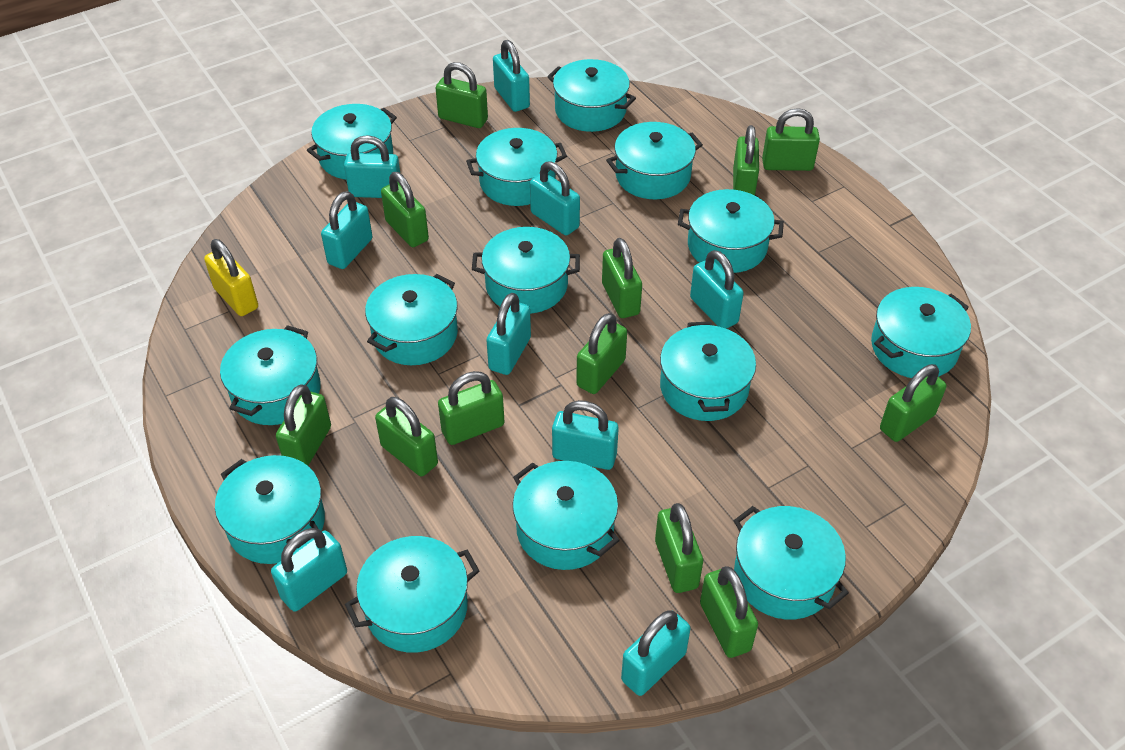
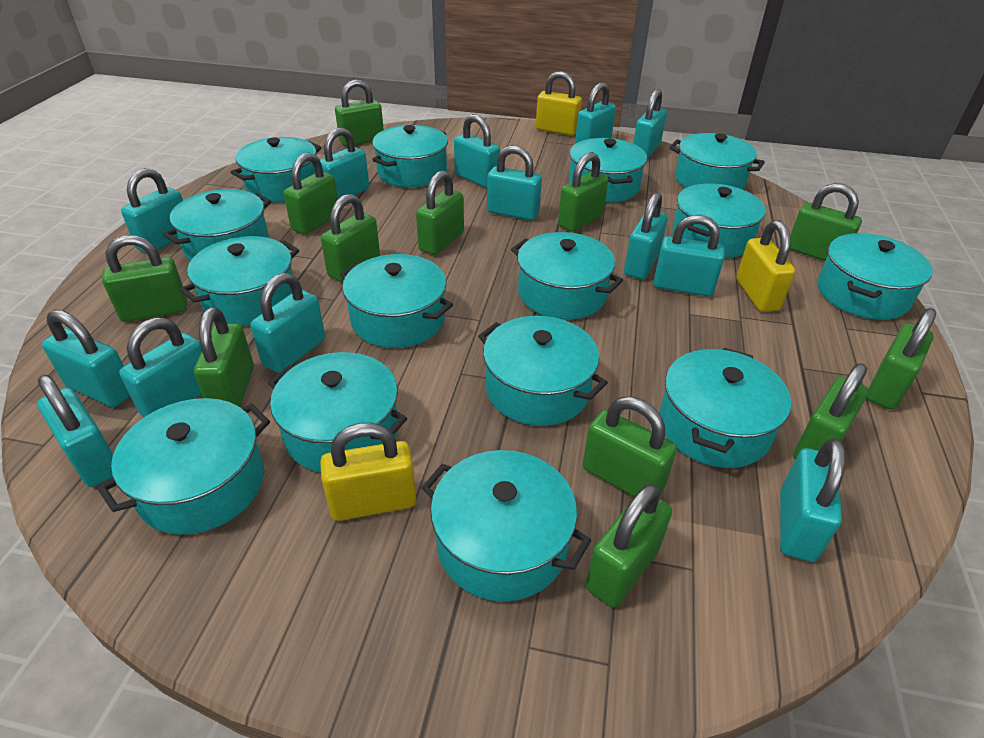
turquoise padlock: 9 -> 13
turquoise pot: 14 -> 15
yellow padlock: 1 -> 3

